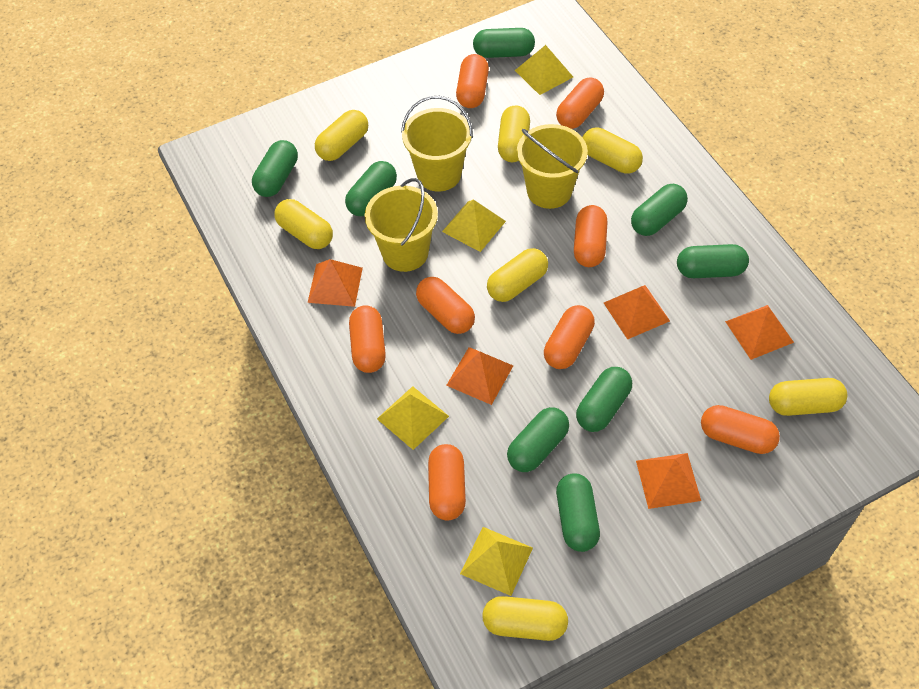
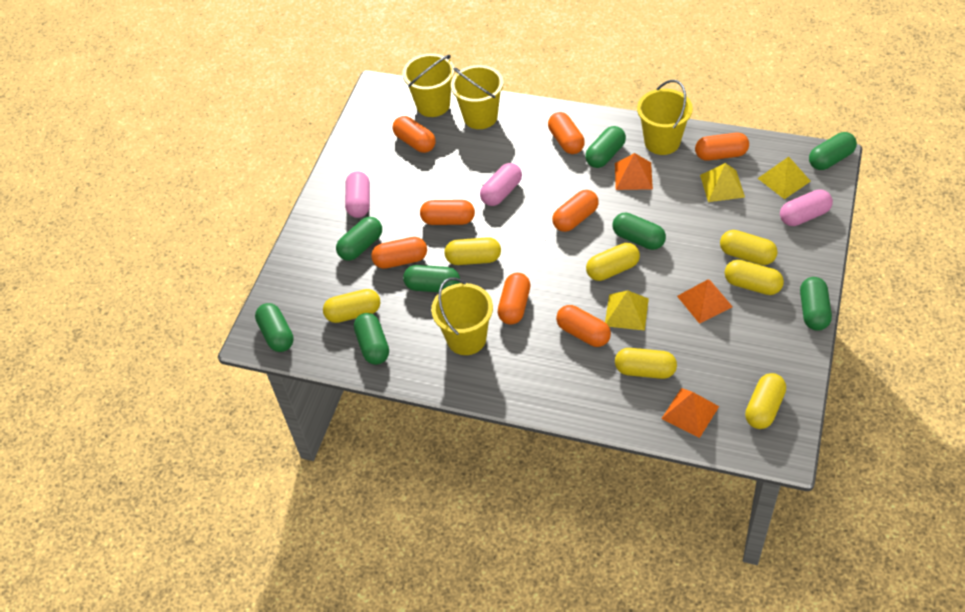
orange pyramid: 5 -> 3
pink capsule: 0 -> 3
yellow bucket: 3 -> 4
yellow pyramid: 4 -> 3

